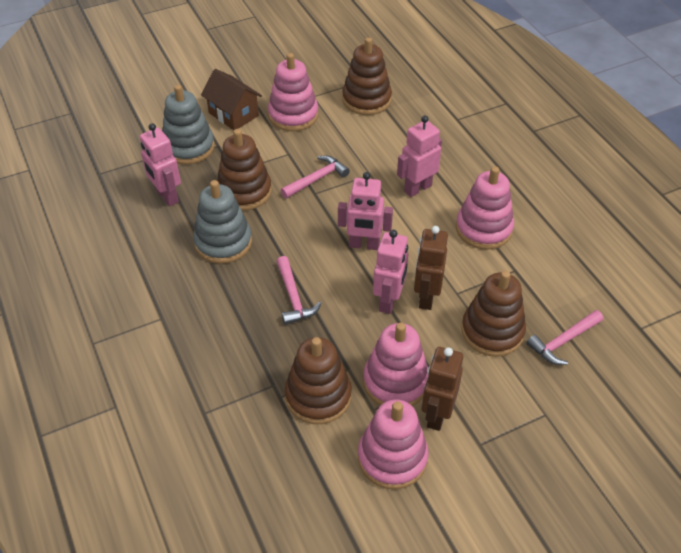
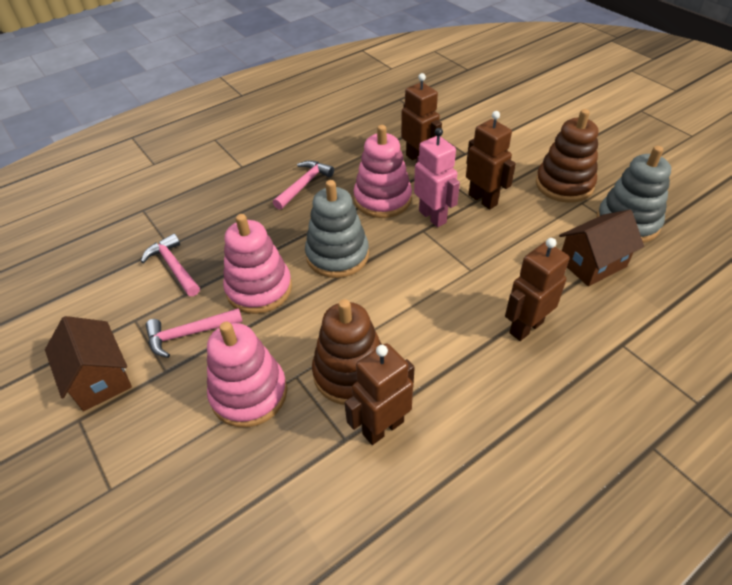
brown house: 1 -> 2
brown robot: 2 -> 4
brown stacking toy: 4 -> 2
pink robot: 4 -> 1
pink stacking toy: 4 -> 3

